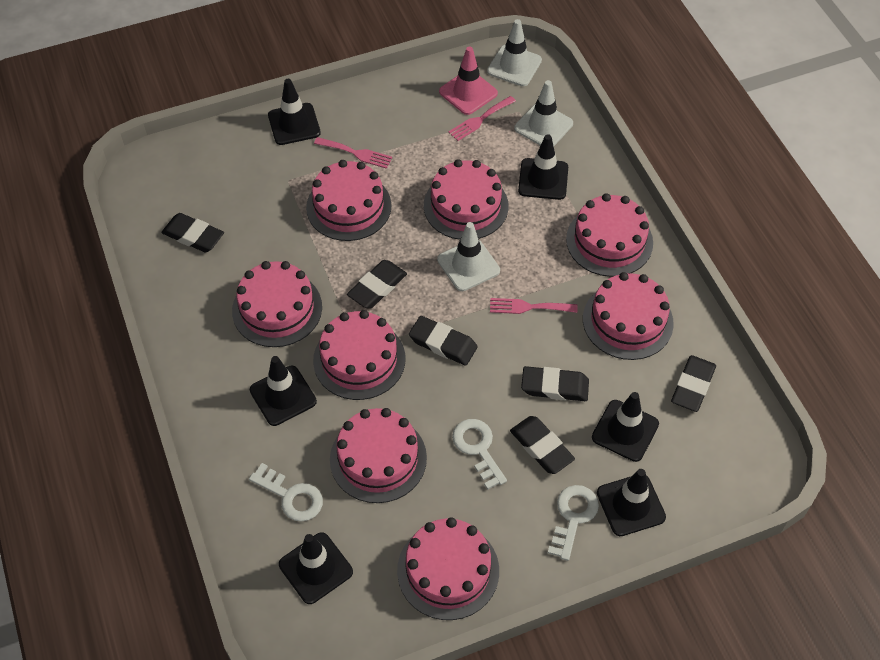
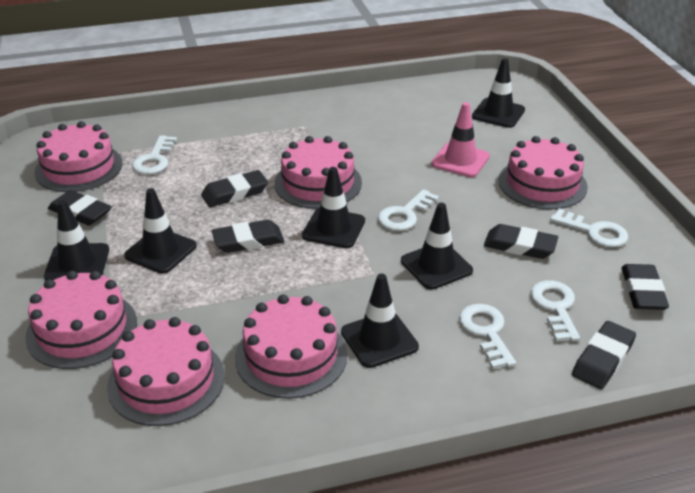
pink cake: 8 -> 6
pink fork: 3 -> 0
white key: 3 -> 5
white traffic cone: 3 -> 0

